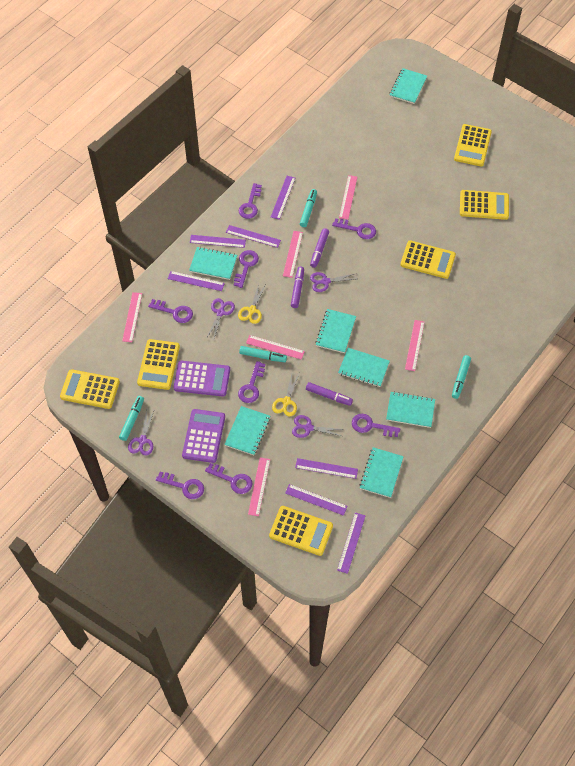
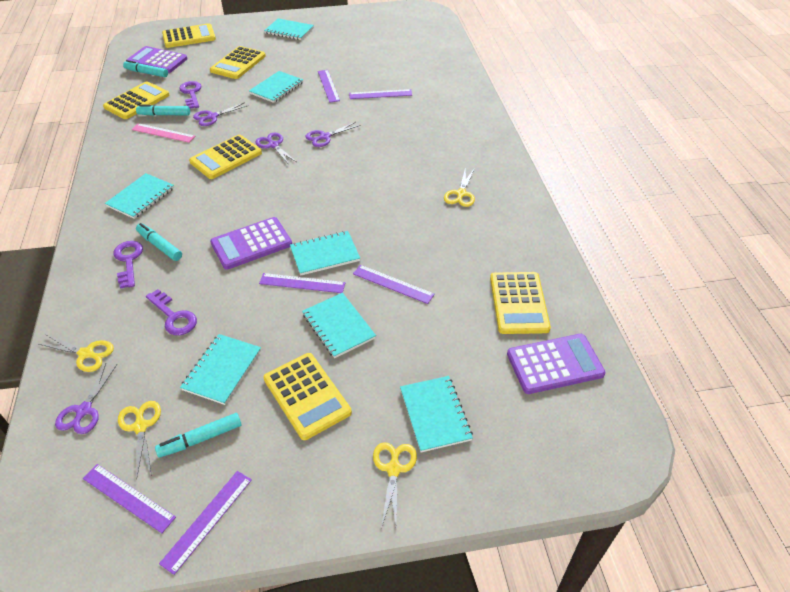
pink ruler: 6 -> 1
purple calculator: 2 -> 3
purple key: 8 -> 3
purple marker: 3 -> 0
purple ruler: 7 -> 6
yellow scissors: 2 -> 4

